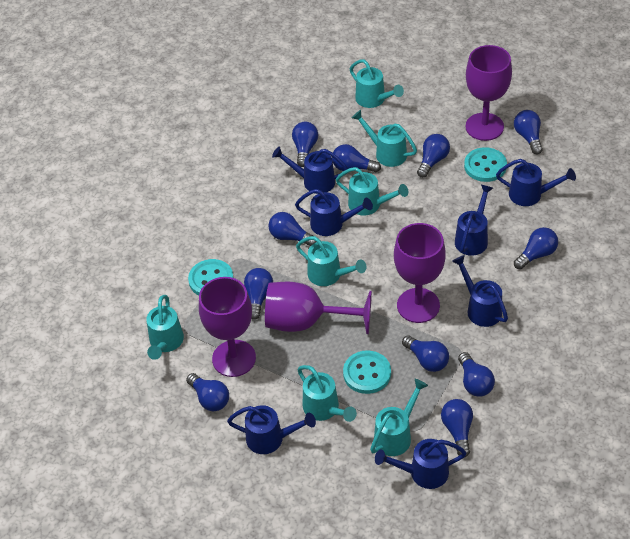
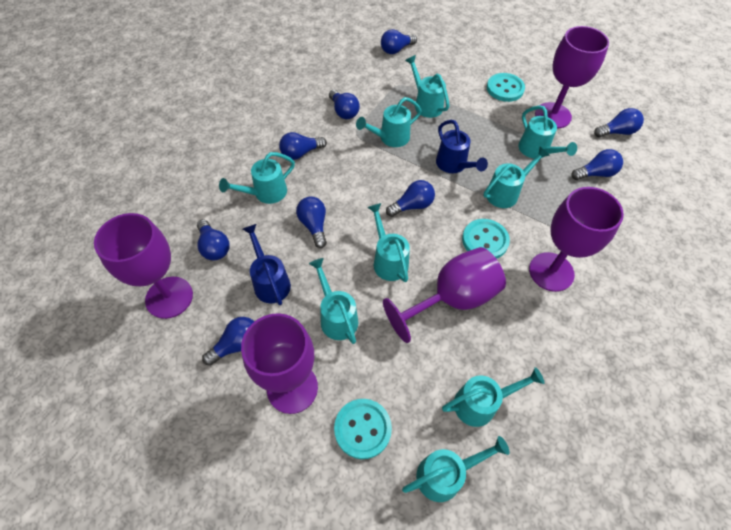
blue light bulb: 11 -> 9
blue watering can: 7 -> 2
purple goblet: 4 -> 5
turquoise watering can: 7 -> 9

